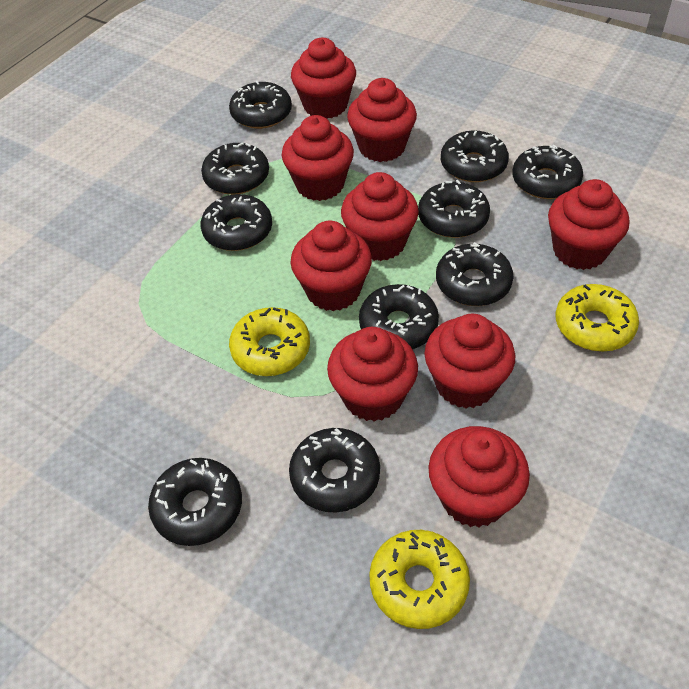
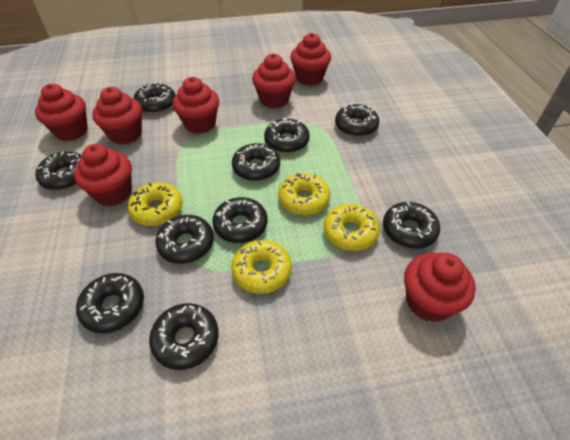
red cupcake: 9 -> 7
yellow donut: 3 -> 4

